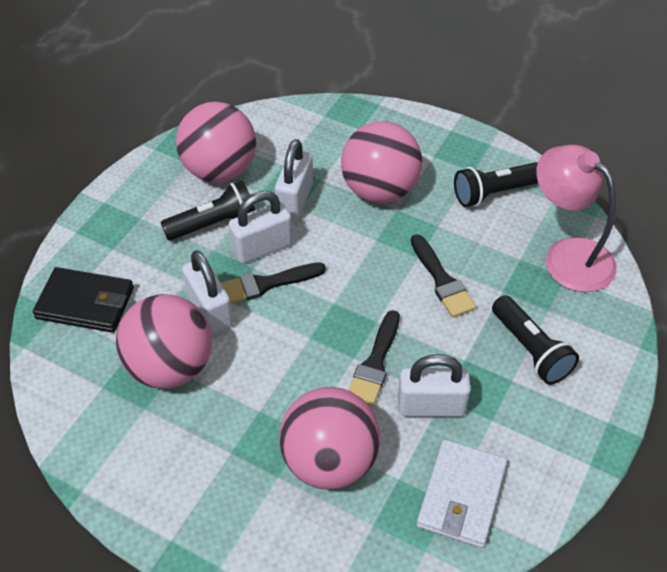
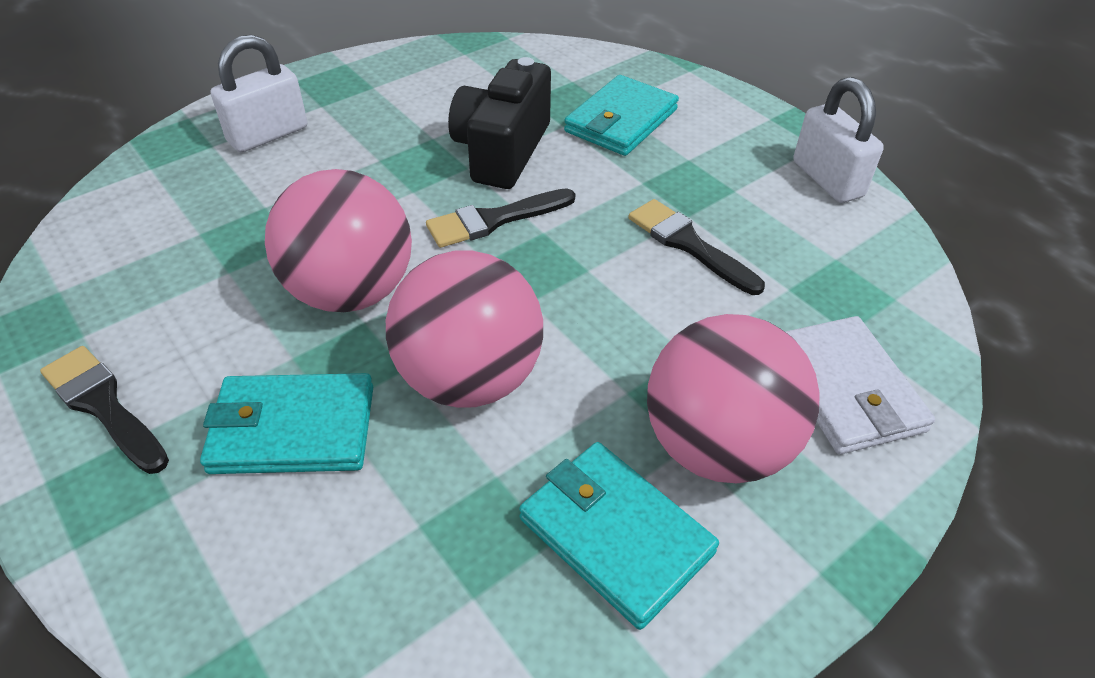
black camera: 0 -> 1
black flashlight: 3 -> 0
black wallet: 1 -> 0
pink ball: 4 -> 3
pink lamp: 1 -> 0
turquoise wallet: 0 -> 3
white padlock: 4 -> 2

